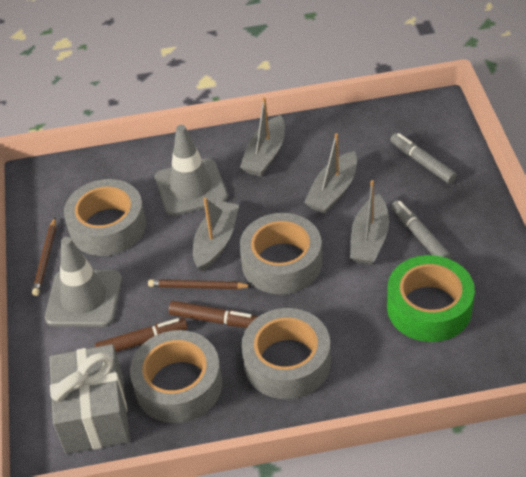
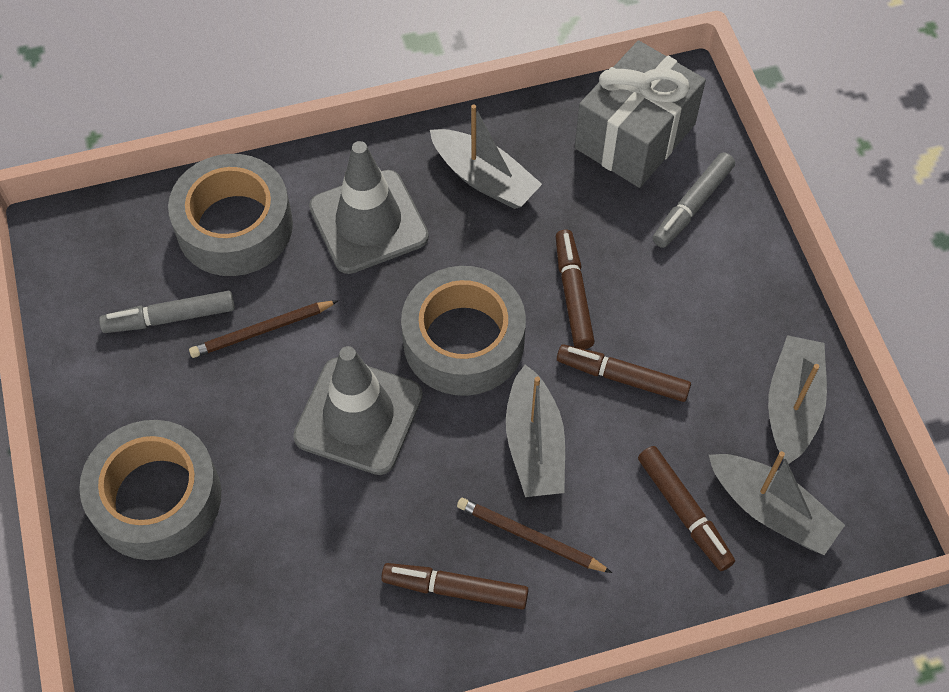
brown marker: 2 -> 4
green tape: 1 -> 0
grey tape: 4 -> 3

